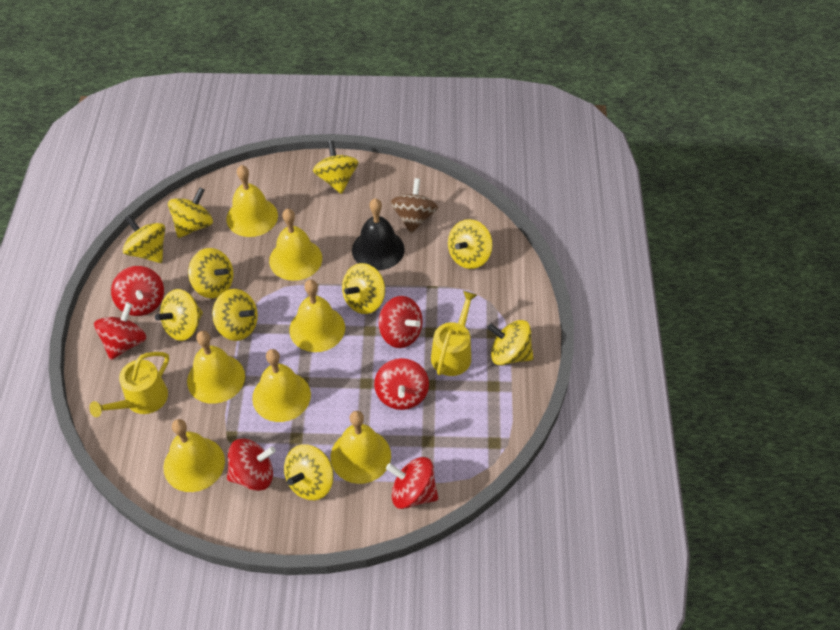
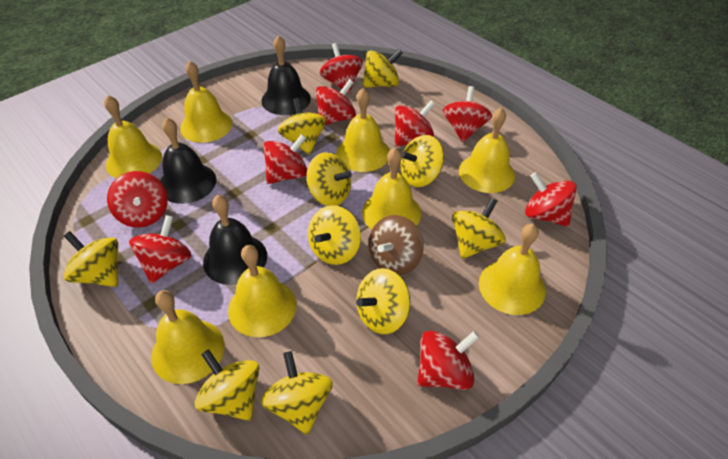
black bell: 1 -> 3
red spinning top: 6 -> 9
yellow bell: 7 -> 8
yellow watering can: 2 -> 0

